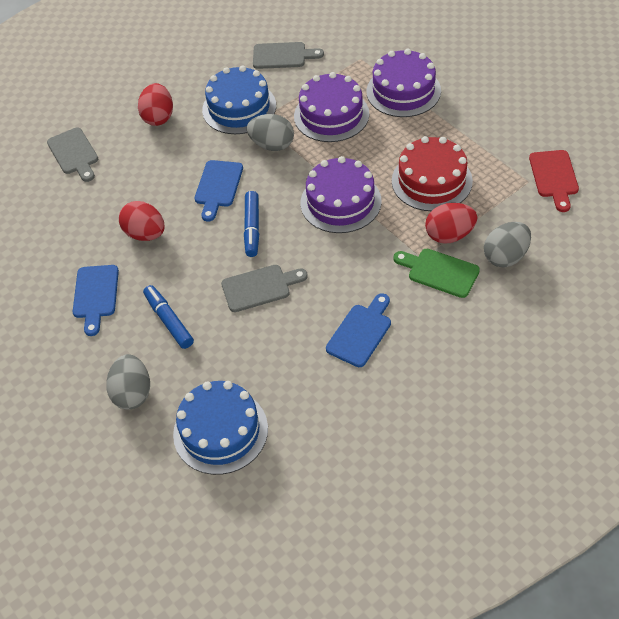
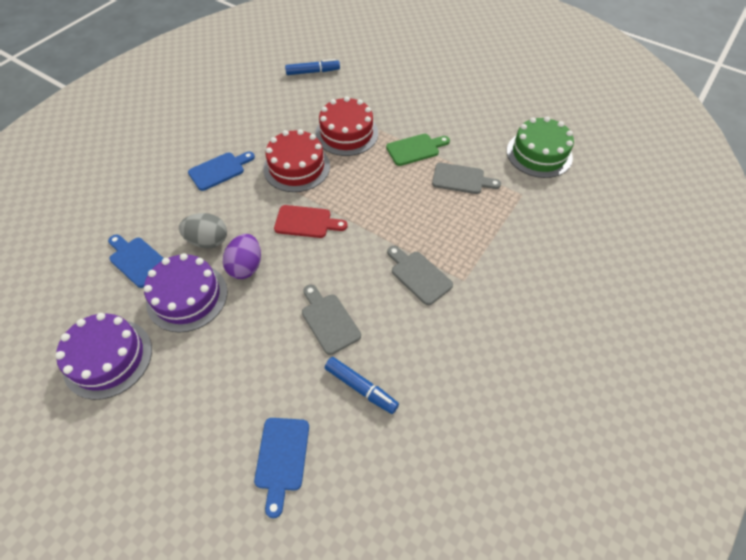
blue cake: 2 -> 0
green cake: 0 -> 1
grey egg: 3 -> 1
purple cake: 3 -> 2
purple egg: 0 -> 1
red cake: 1 -> 2
red egg: 3 -> 0

